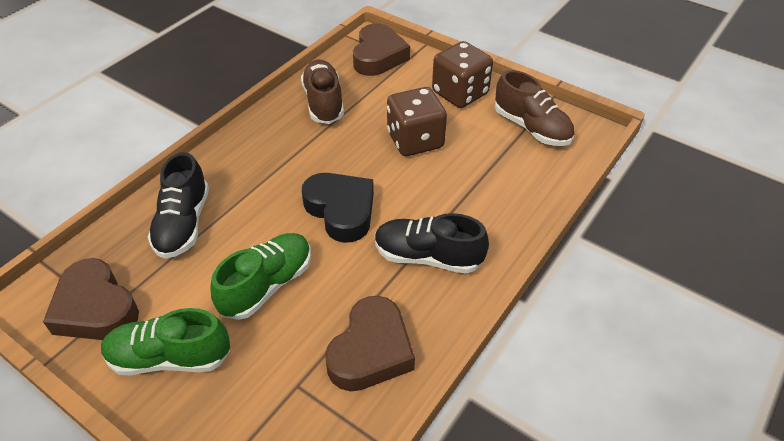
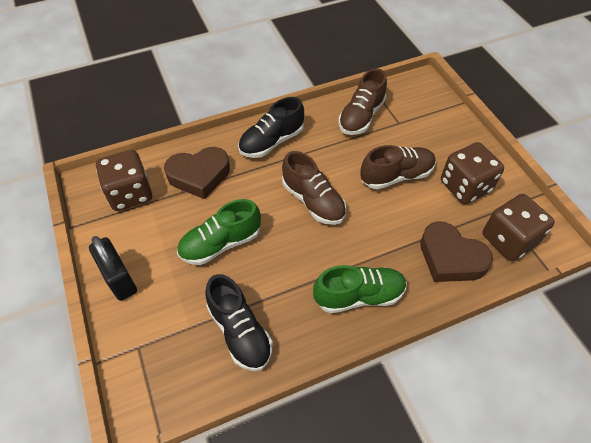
black heart: 1 -> 0
black padlock: 0 -> 1
brown dice: 2 -> 3
brown heart: 3 -> 2
brown shoe: 2 -> 3

